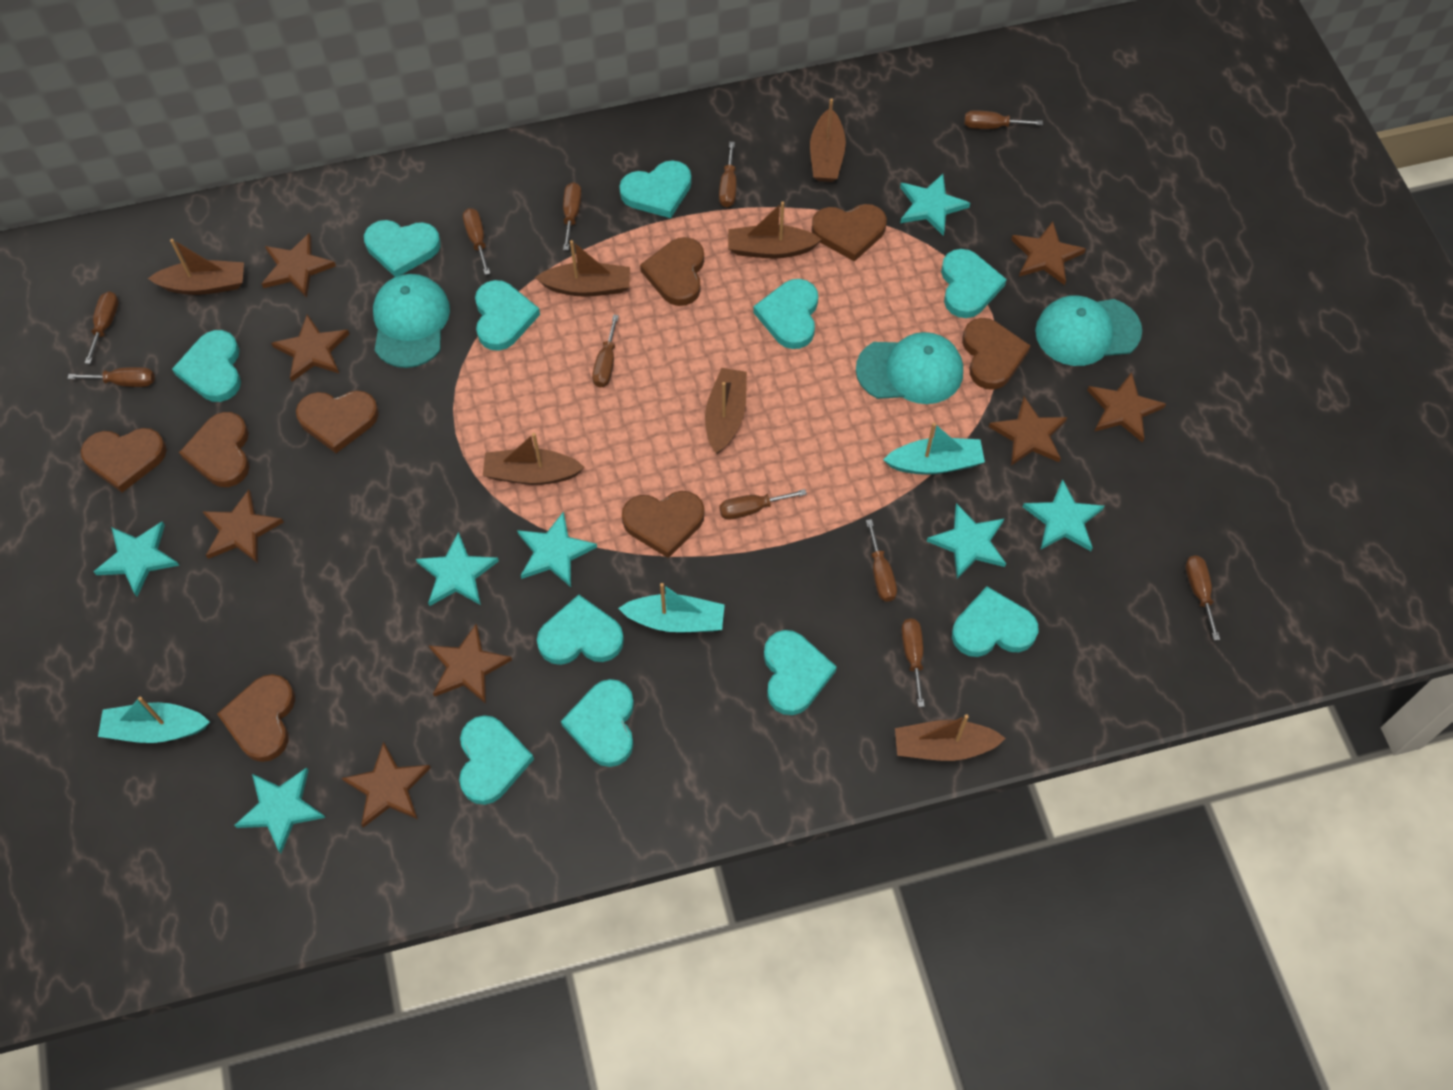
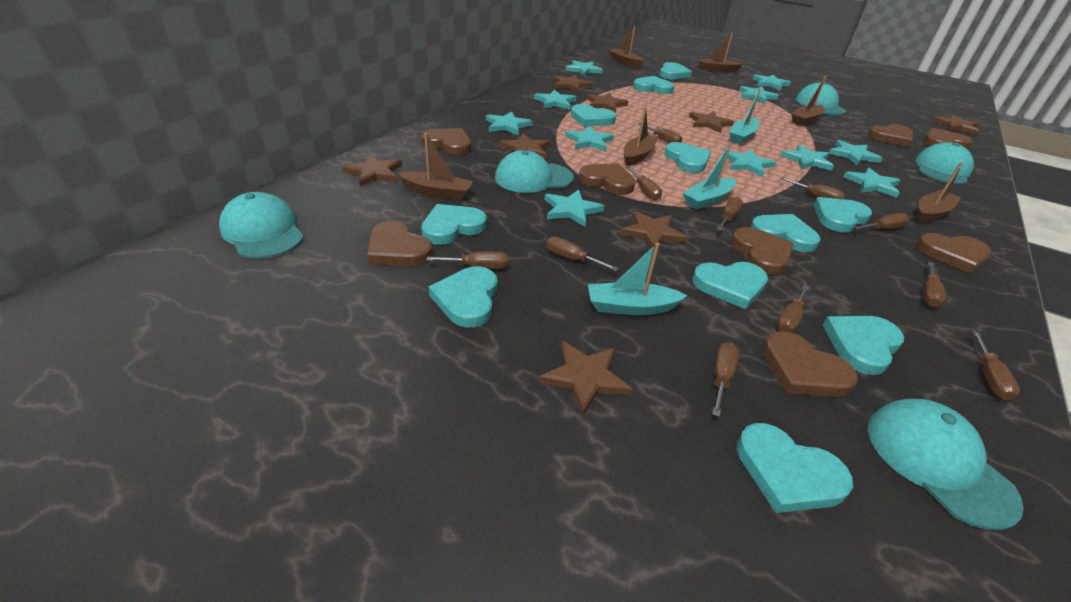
brown boat: 7 -> 6
turquoise cap: 3 -> 5
turquoise star: 7 -> 11

